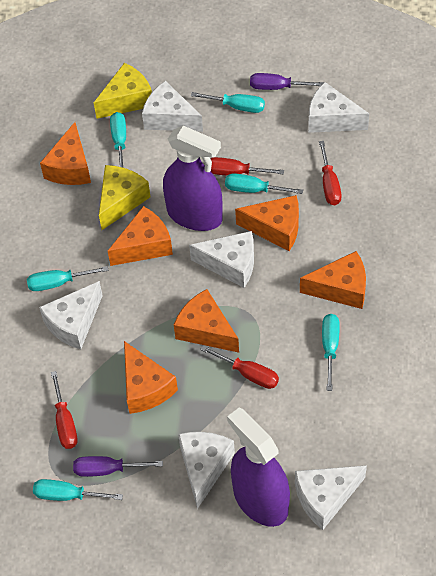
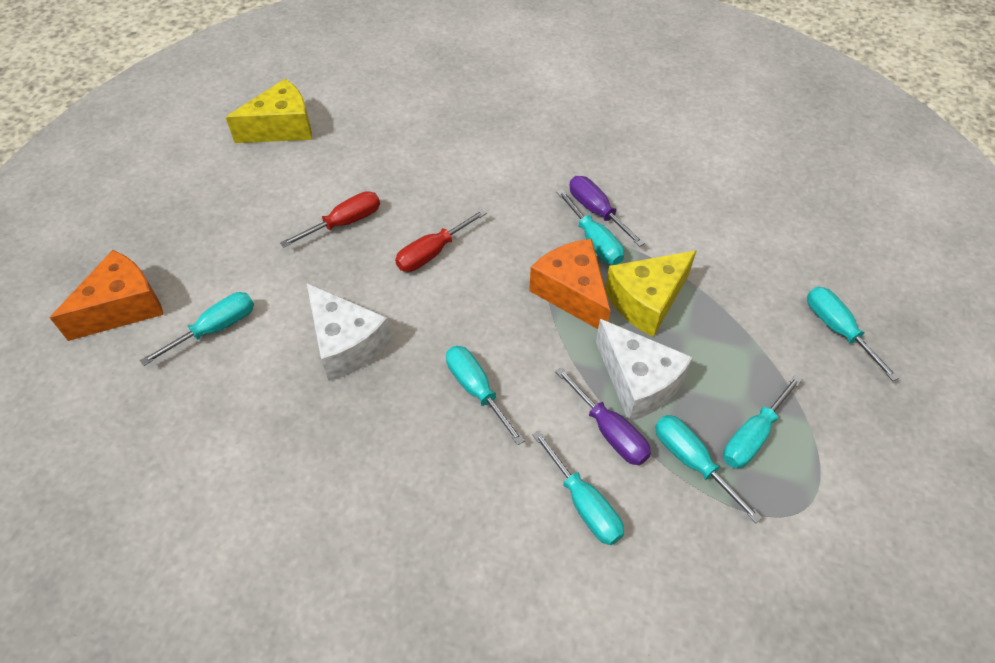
orange cheese: 6 -> 2
purple spray bottle: 2 -> 0
red screwdriver: 4 -> 2
turquoise screwdriver: 6 -> 7
white cheese: 6 -> 2

